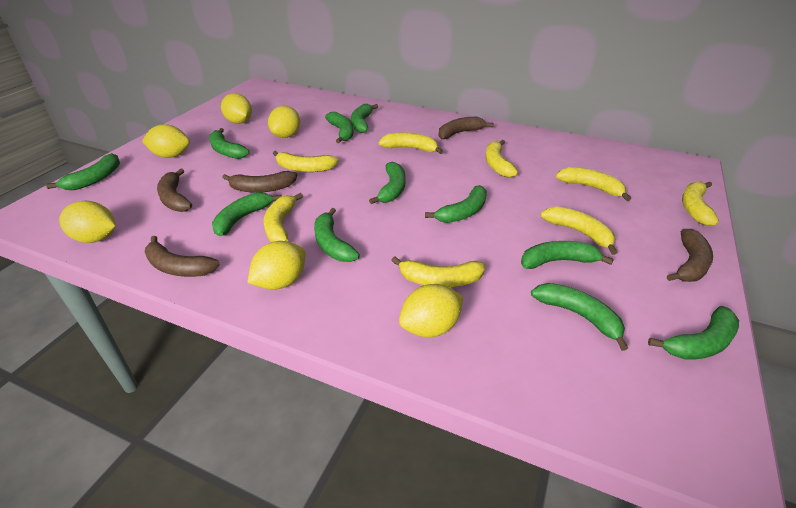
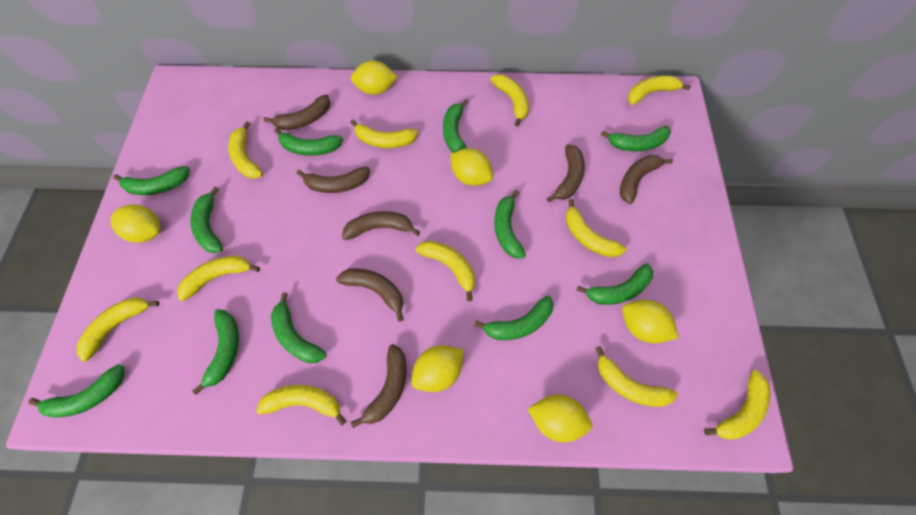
brown banana: 5 -> 7
yellow banana: 8 -> 11

